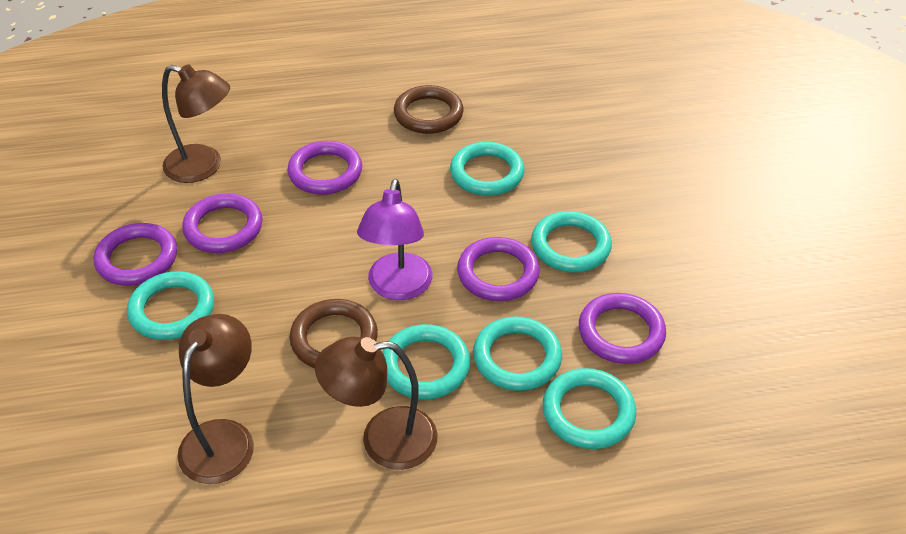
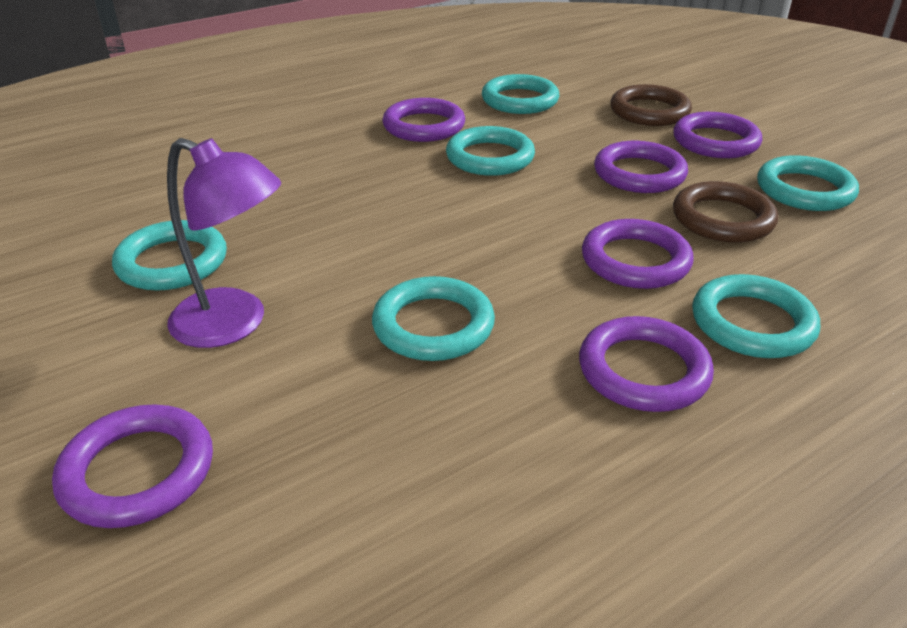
brown lamp: 3 -> 0
purple ring: 5 -> 6

